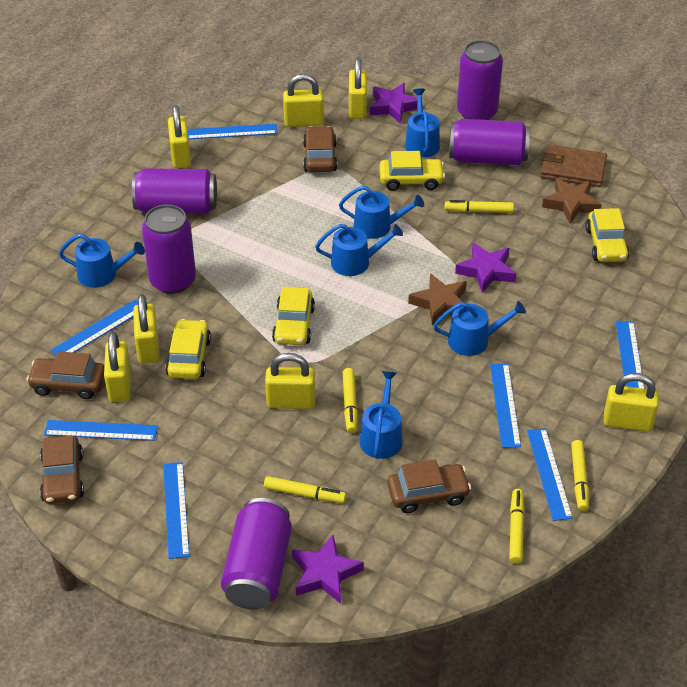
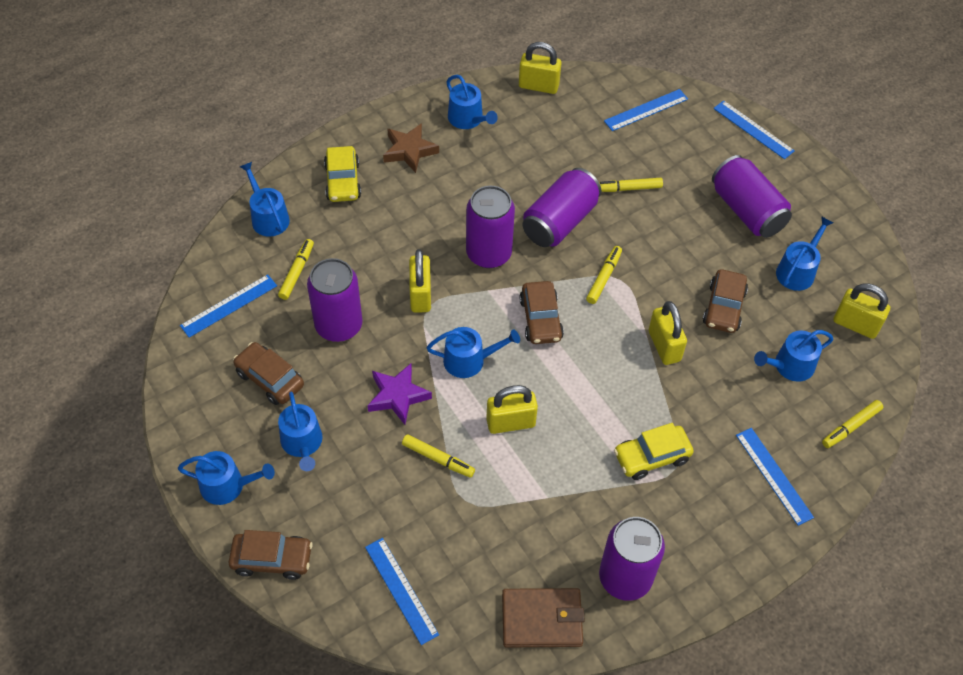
blue ruler: 7 -> 5
blue watering can: 6 -> 7
brown star: 2 -> 1
purple star: 3 -> 1
yellow car: 4 -> 2
yellow padlock: 7 -> 5

